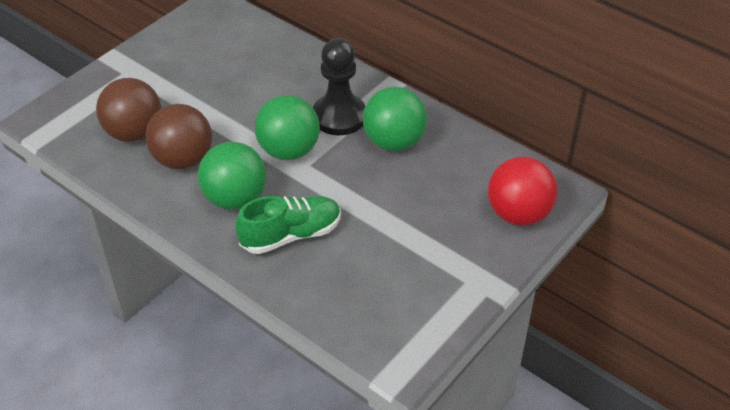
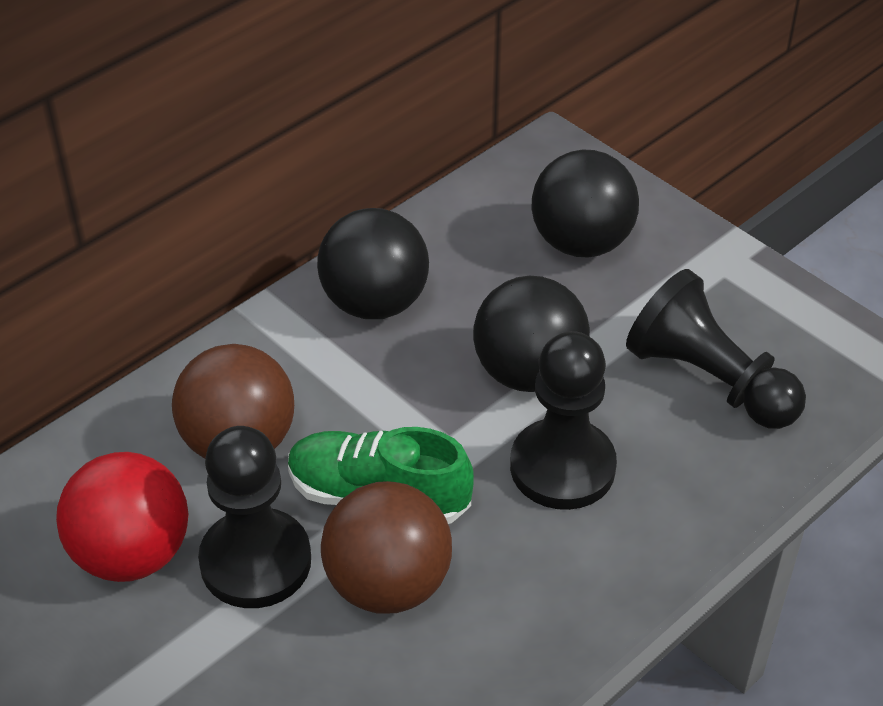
black ball: 0 -> 3
black pawn: 1 -> 3
green ball: 3 -> 0

